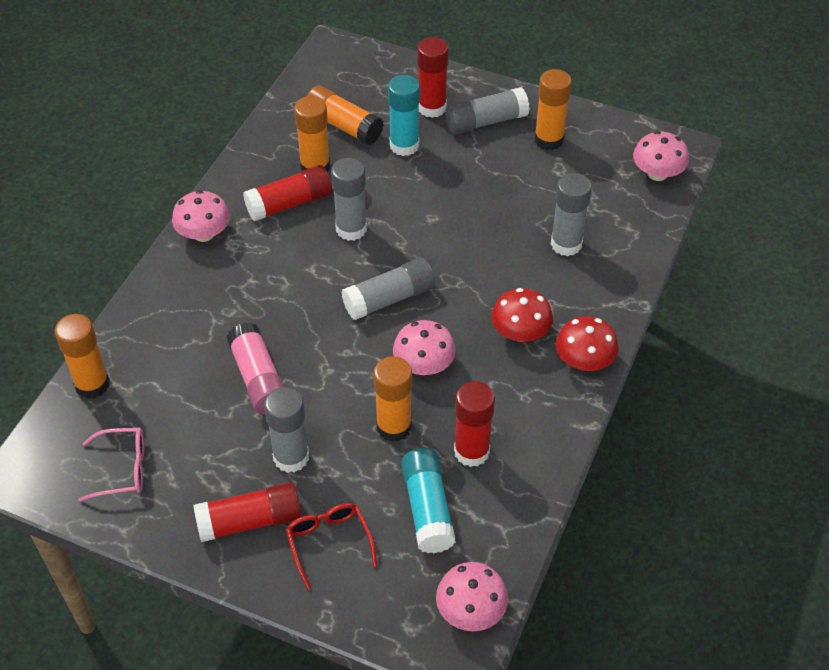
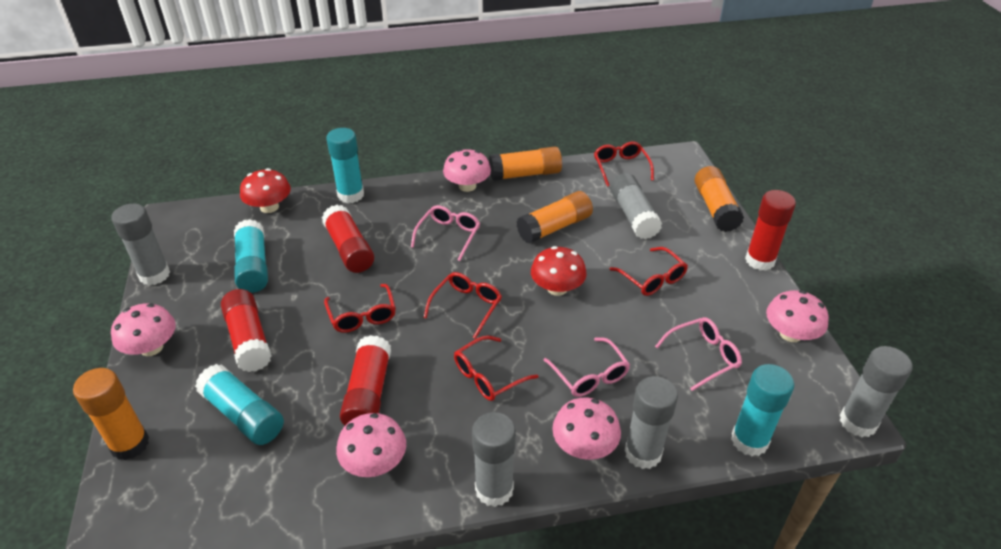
orange glue stick: 5 -> 4
pink glasses: 1 -> 3
pink glue stick: 1 -> 0
pink mushroom: 4 -> 5
red glasses: 1 -> 5
turquoise glue stick: 2 -> 4

